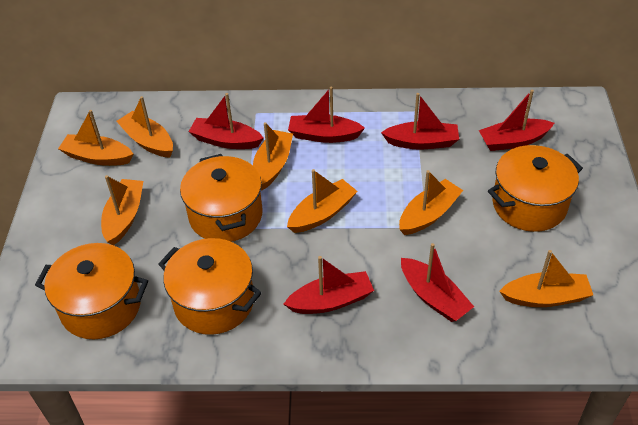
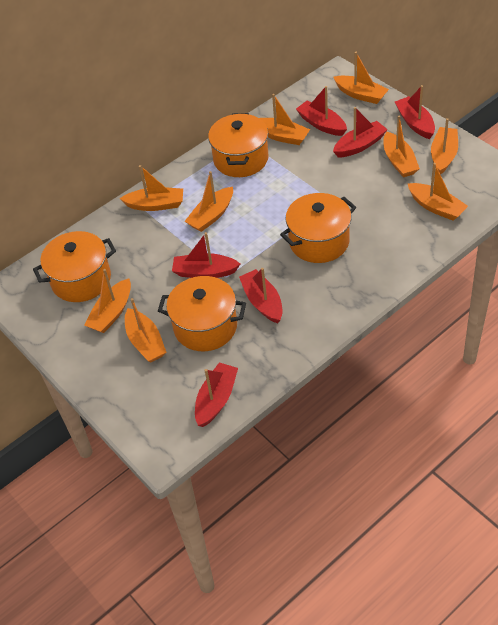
orange boat: 7 -> 9

